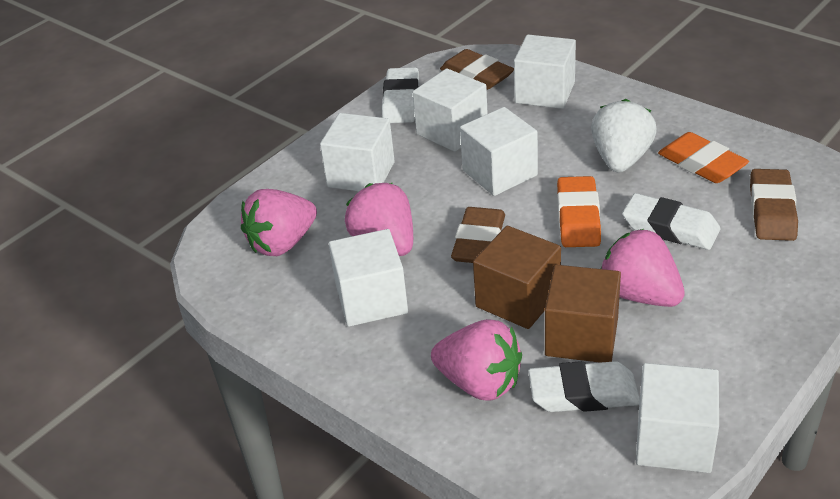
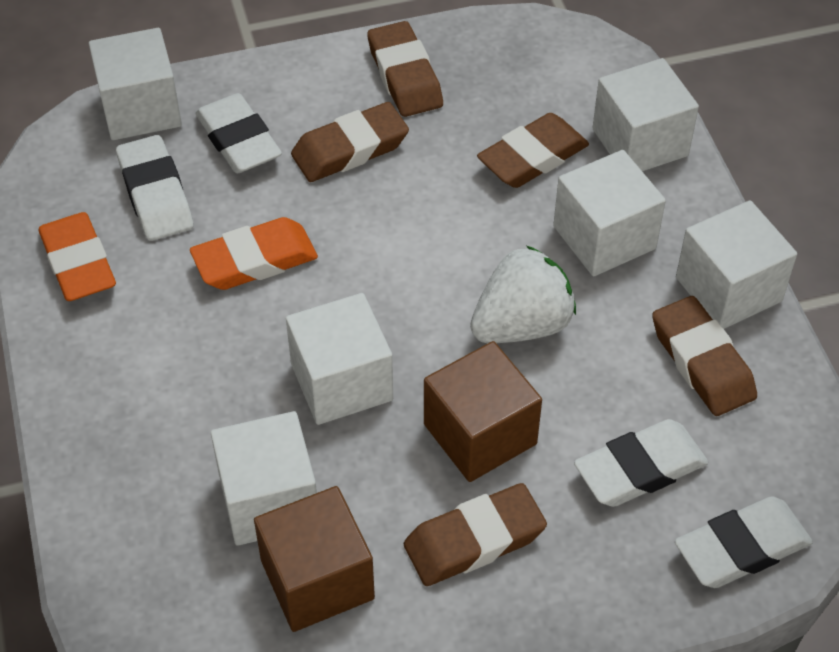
brown eraser: 3 -> 5
pink strawberry: 4 -> 0
white eraser: 3 -> 4

